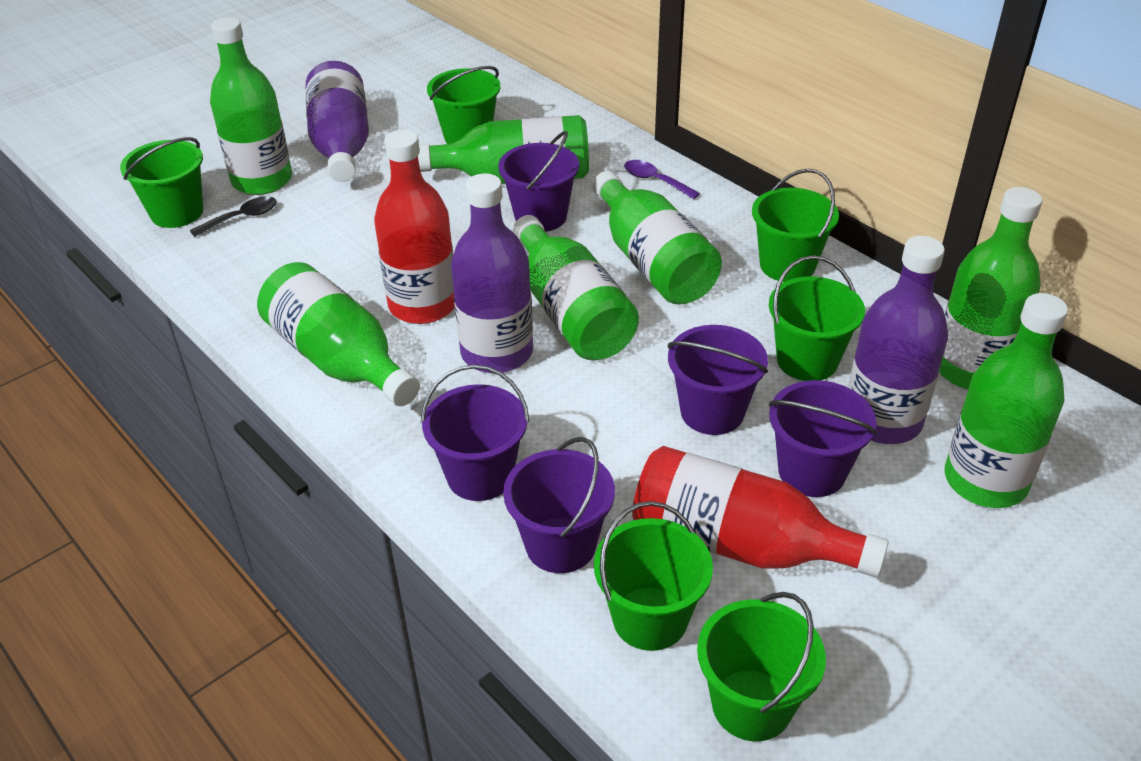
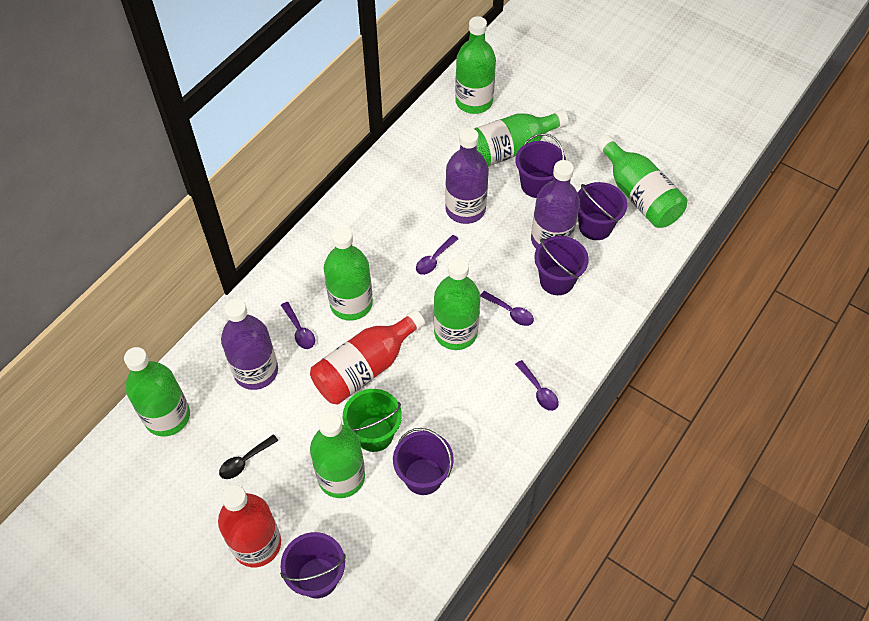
green bucket: 6 -> 1
purple spoon: 1 -> 4

